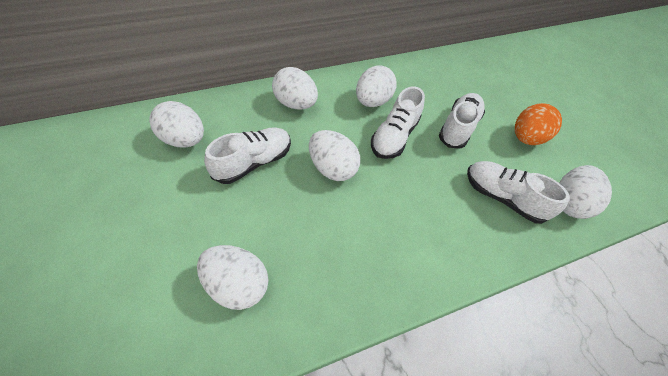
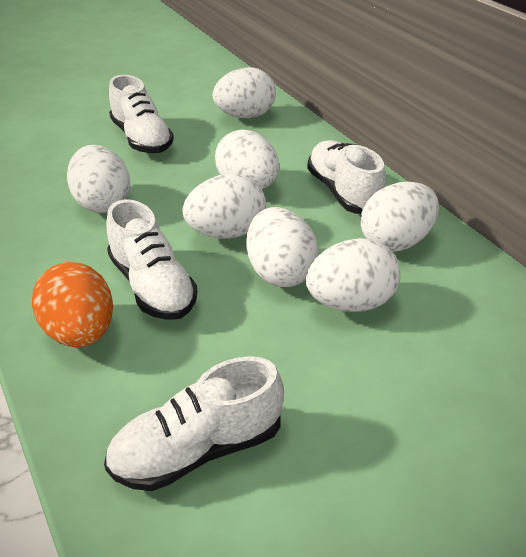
white egg: 6 -> 7

